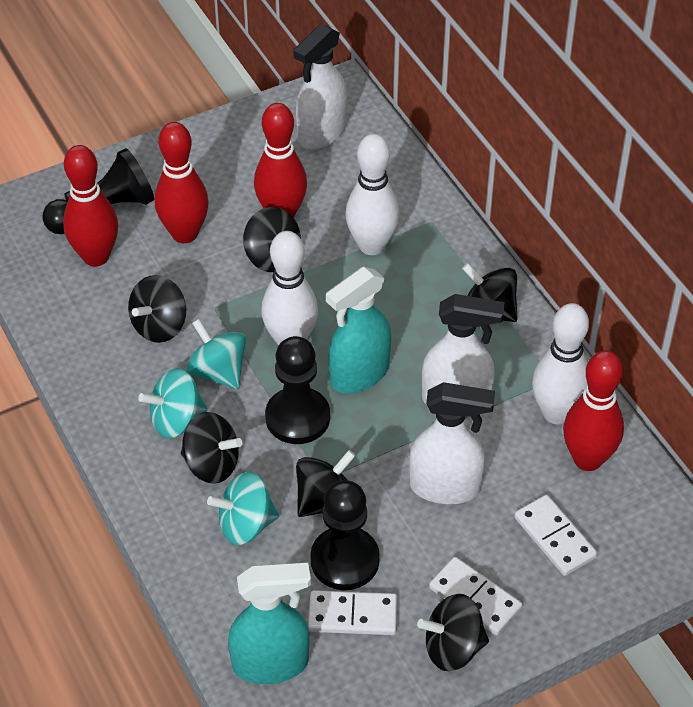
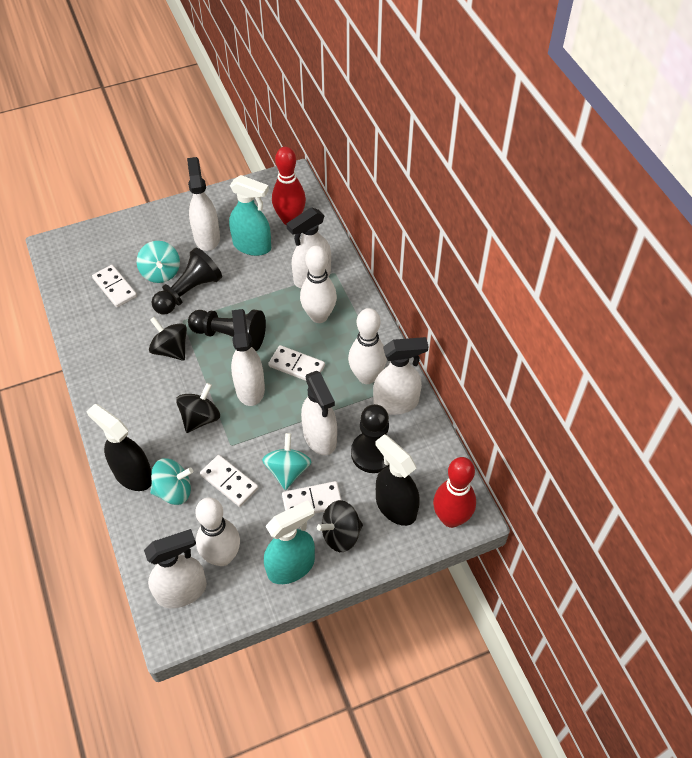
black spinning top: 6 -> 3
black spray bottle: 0 -> 2
red bowling pin: 4 -> 2
white domino: 3 -> 4
white spray bottle: 3 -> 6

